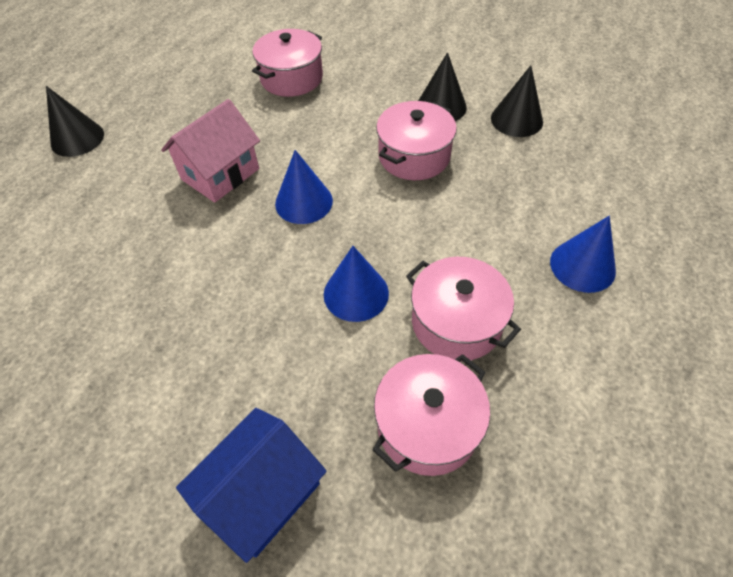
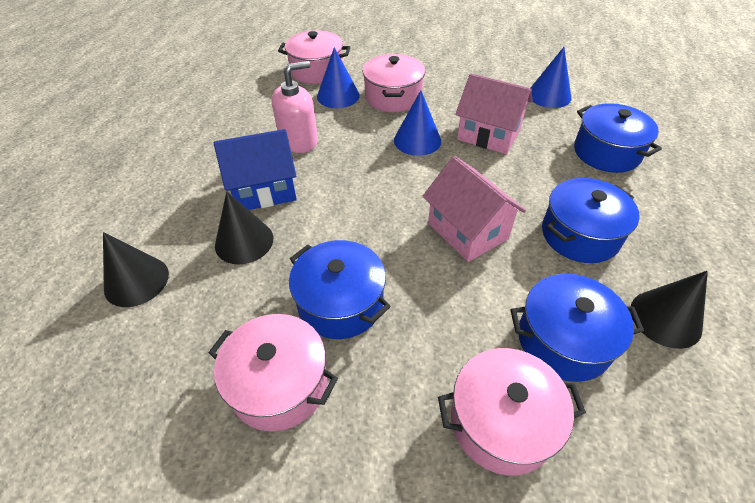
blue pot: 0 -> 4
pink house: 1 -> 2
pink soap dispenser: 0 -> 1

